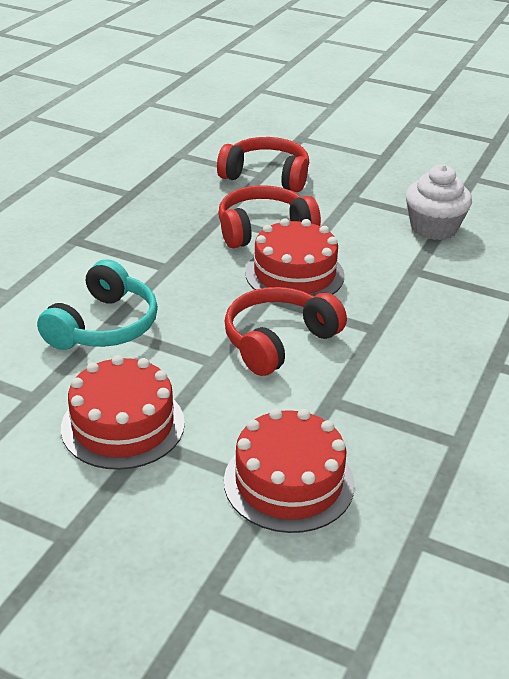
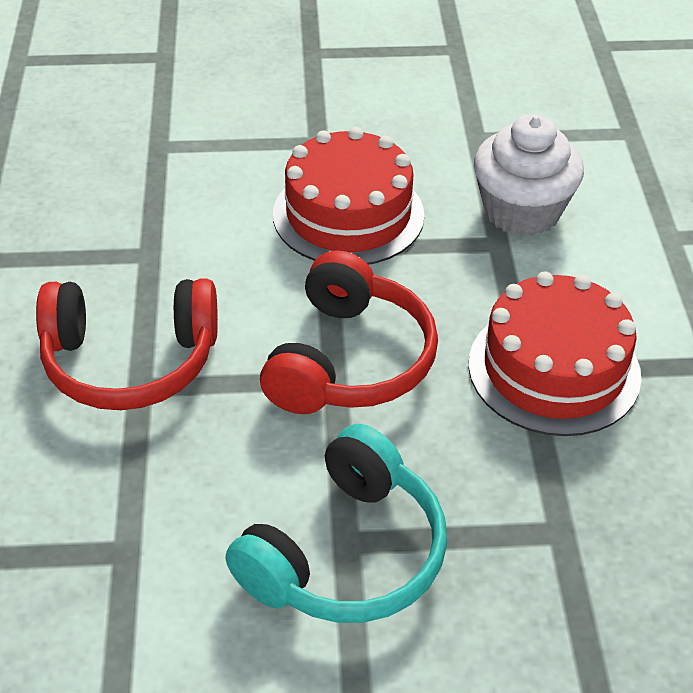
red cake: 3 -> 2
red headphones: 3 -> 2

